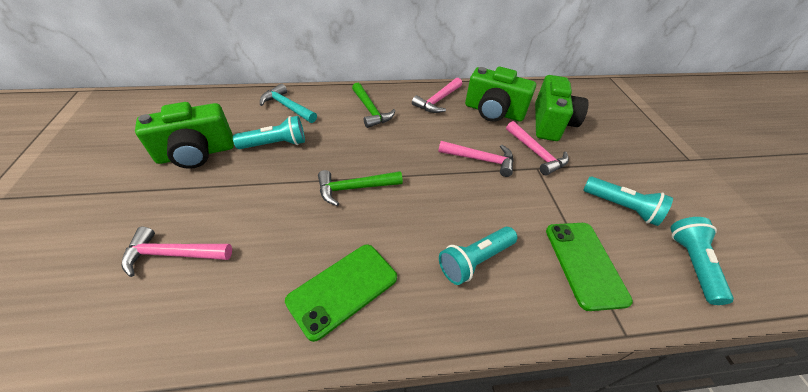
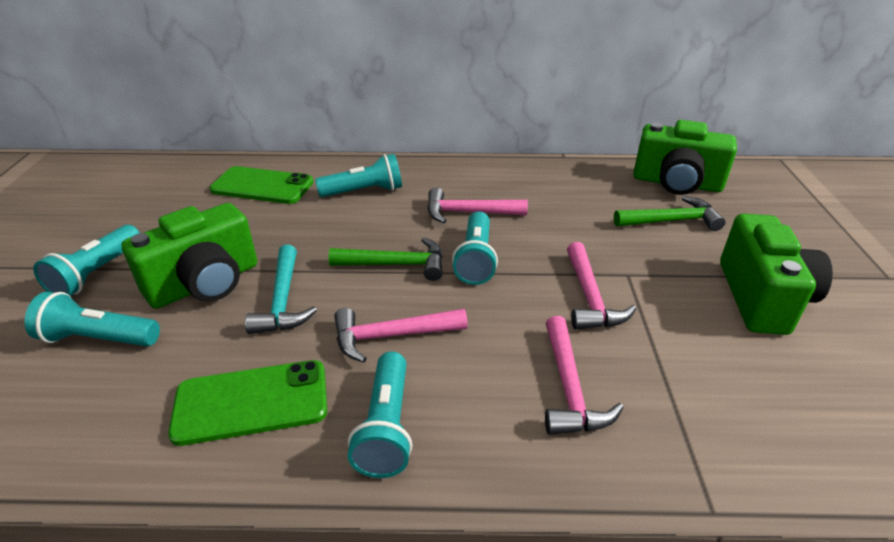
turquoise flashlight: 4 -> 5

